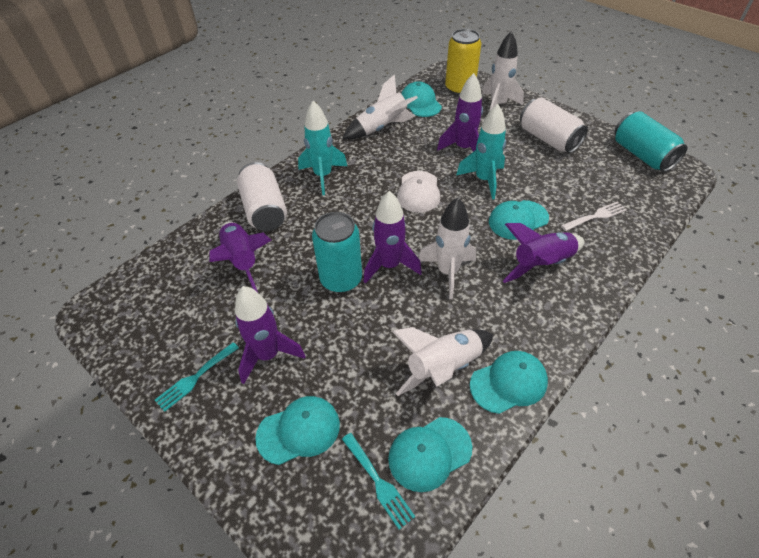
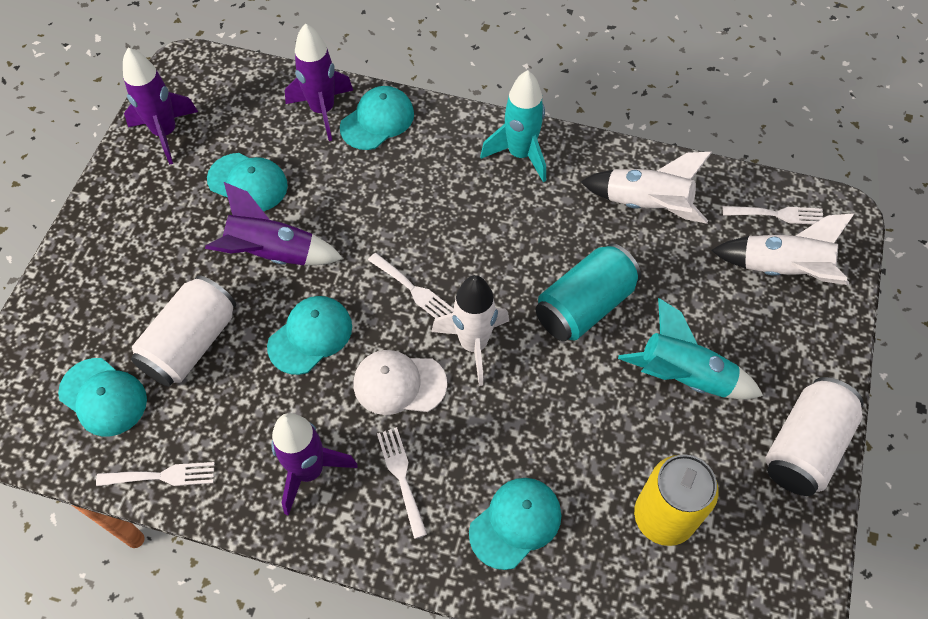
purple rocket: 5 -> 4
turquoise can: 2 -> 1
turquoise fork: 2 -> 0
white fork: 1 -> 4
white rocket: 4 -> 3

